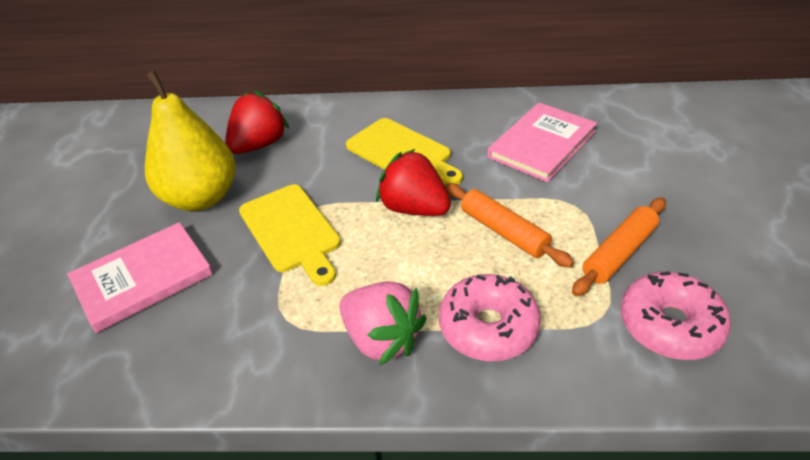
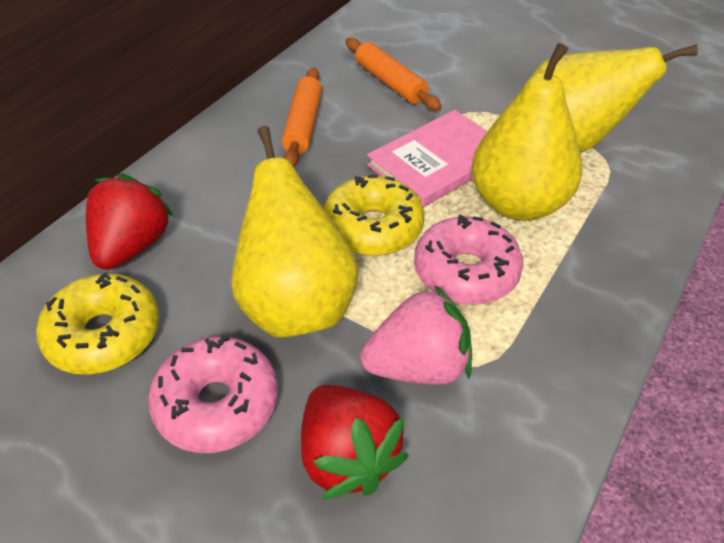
pink book: 2 -> 1
yellow cutting board: 2 -> 0
yellow donut: 0 -> 2
yellow pear: 1 -> 3

